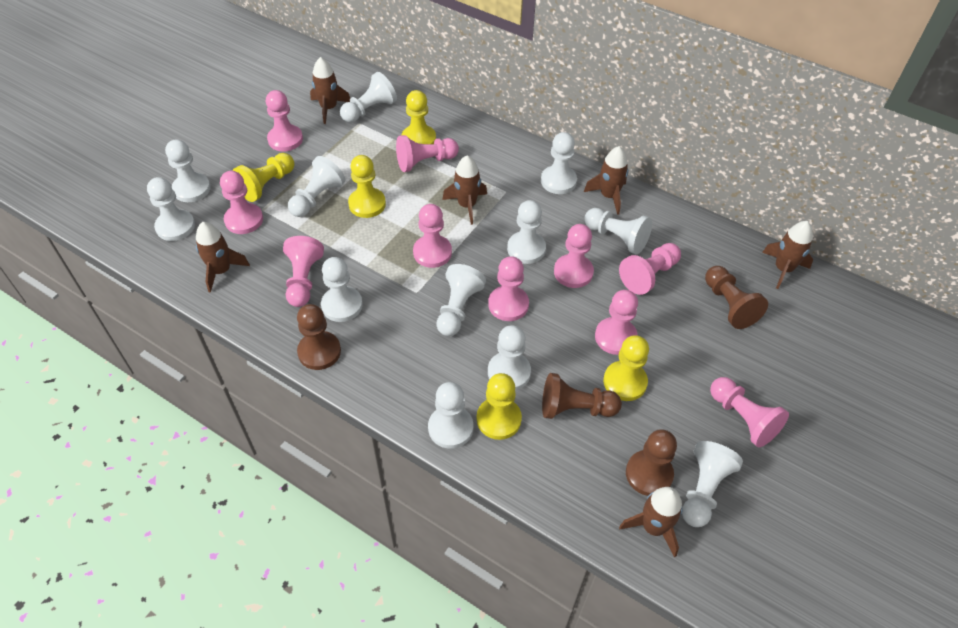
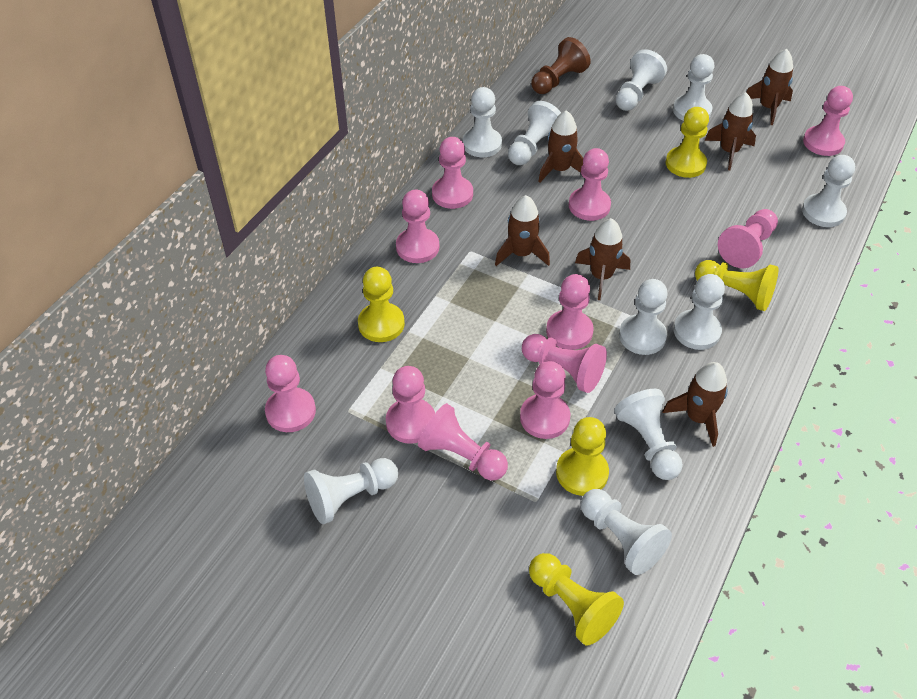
brown pawn: 4 -> 1
pink pawn: 10 -> 11
white pawn: 12 -> 10

